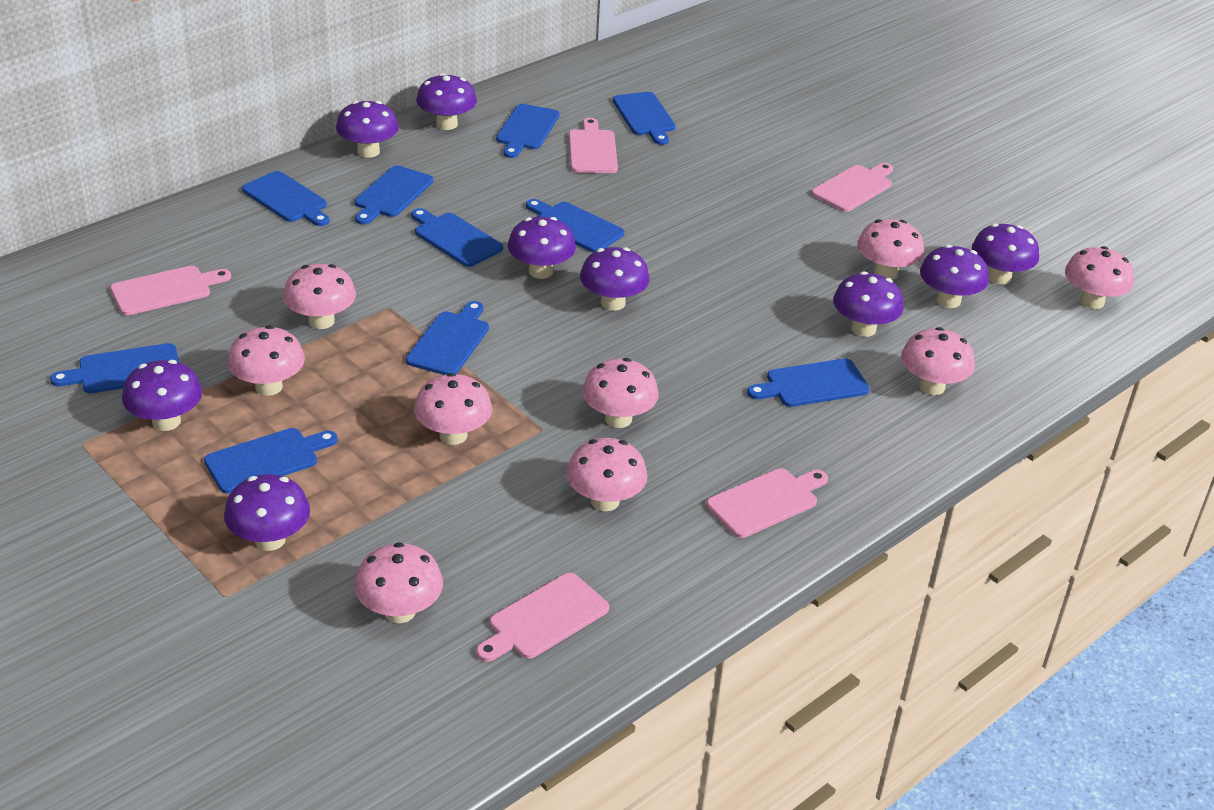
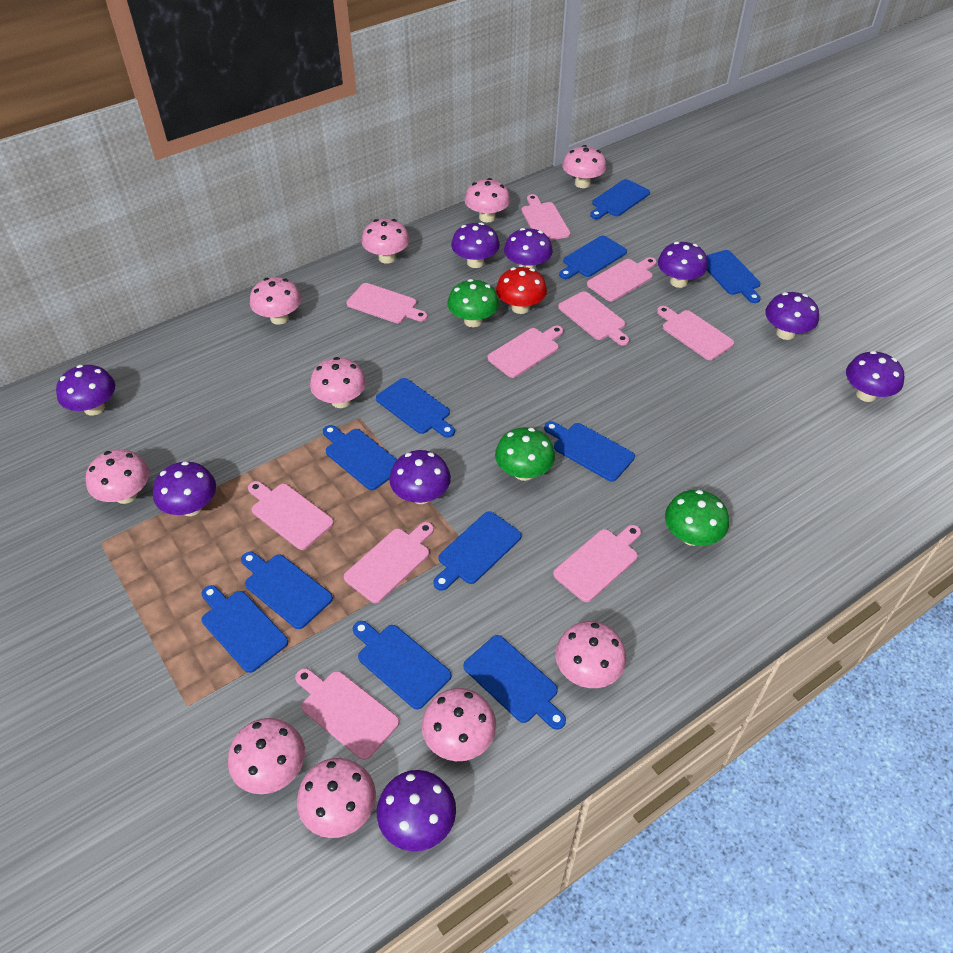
blue cutting board: 10 -> 11
green mushroom: 0 -> 3
pink cutting board: 5 -> 10
pink mushroom: 9 -> 10
red mushroom: 0 -> 1

